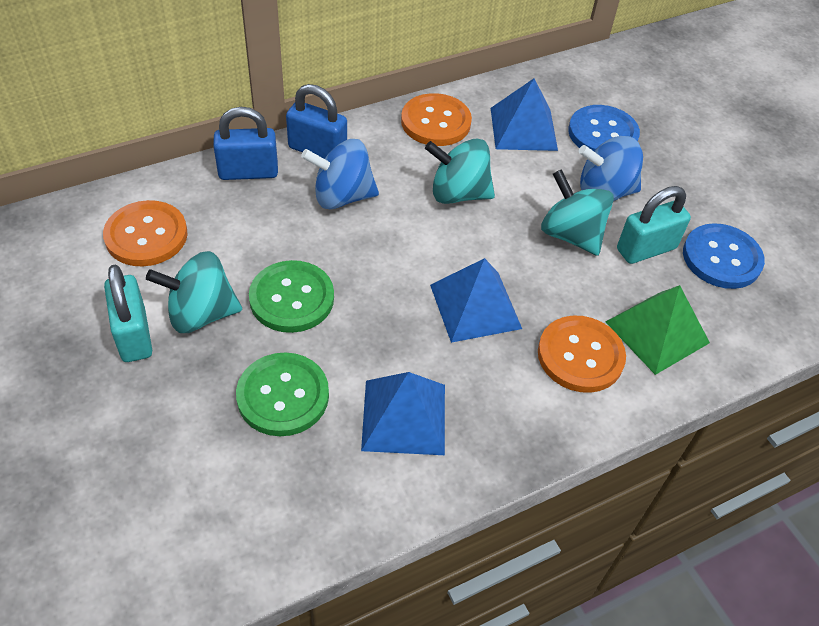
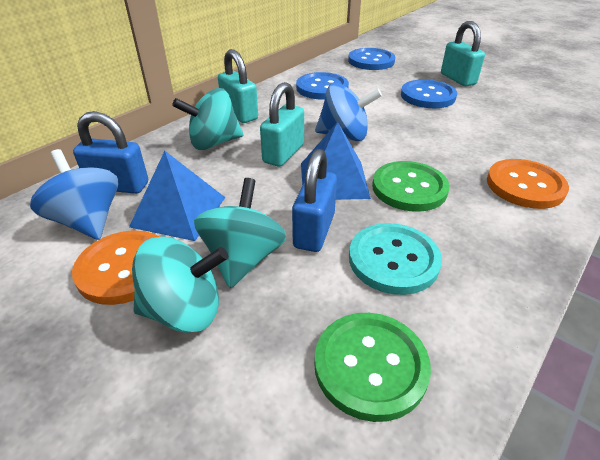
blue button: 2 -> 3
blue pyramid: 3 -> 2
green pyramid: 1 -> 0
orange button: 3 -> 2
turquoise button: 0 -> 1
turquoise padlock: 2 -> 3

